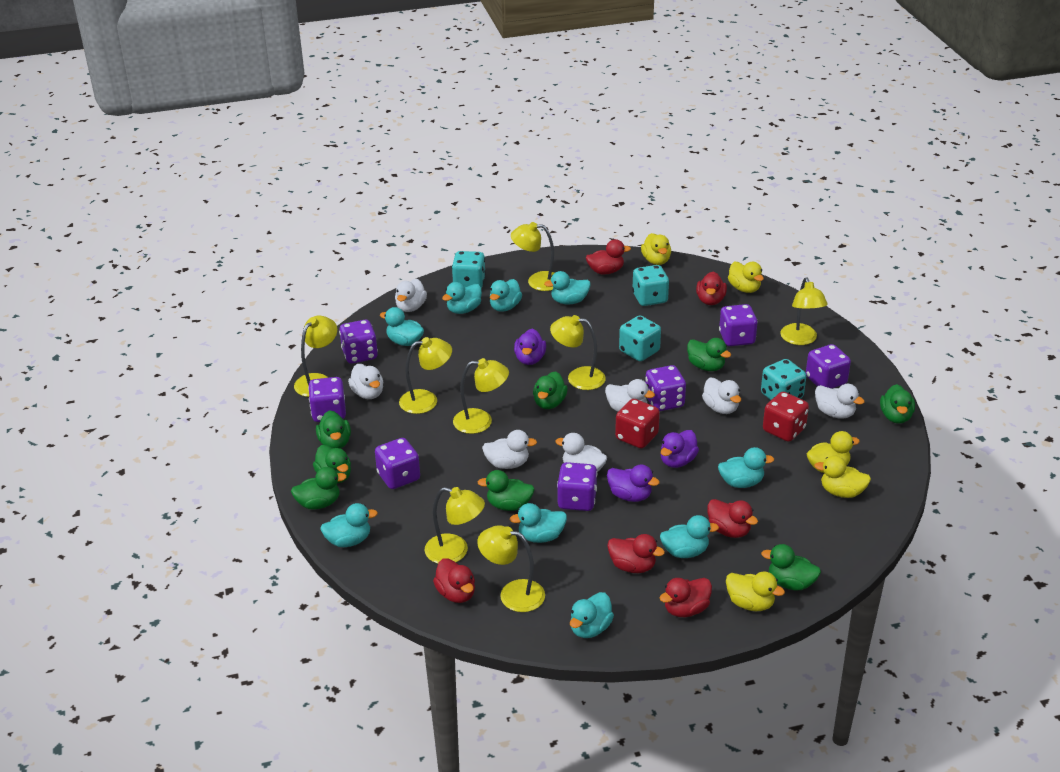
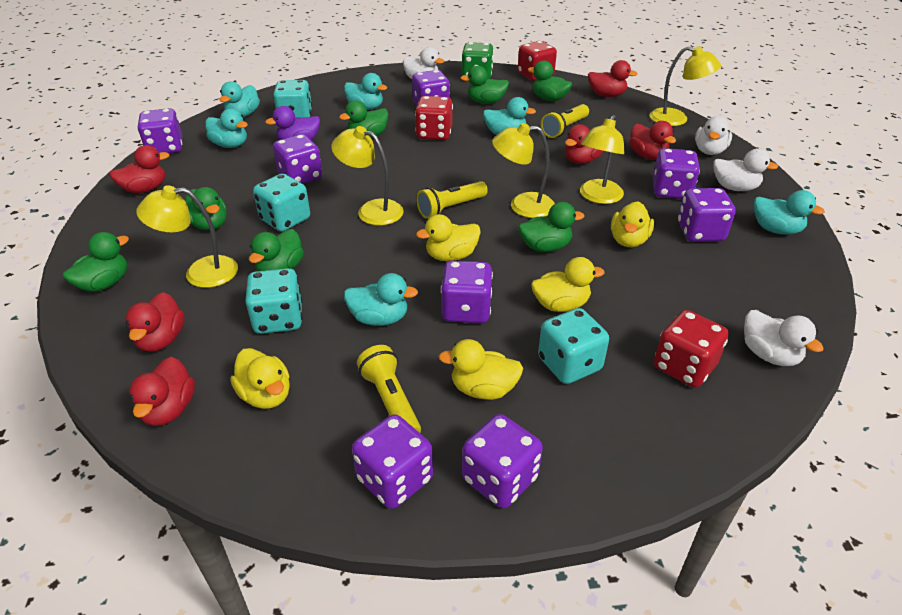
green dice: 0 -> 1
green duck: 8 -> 7
purple dice: 7 -> 8
purple duck: 3 -> 1
red dice: 2 -> 3
turquoise duck: 9 -> 6
white duck: 7 -> 4
yellow flashlight: 0 -> 3
yellow lamp: 8 -> 5

